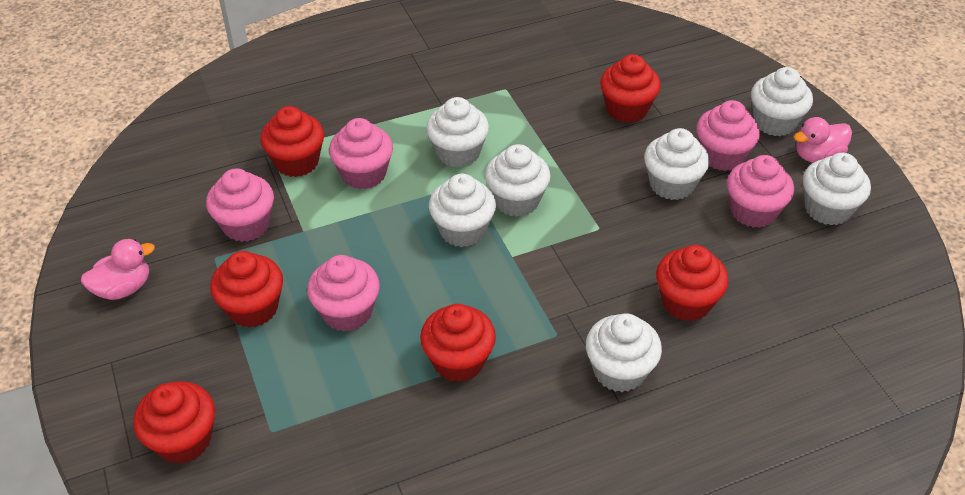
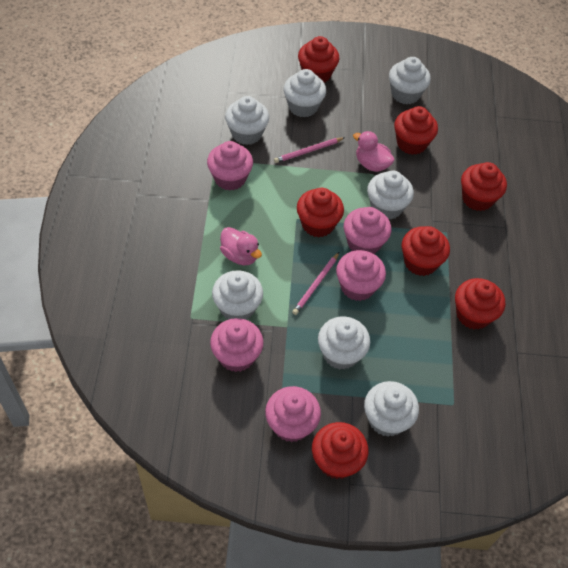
pink pencil: 0 -> 2
red cupcake: 6 -> 7

